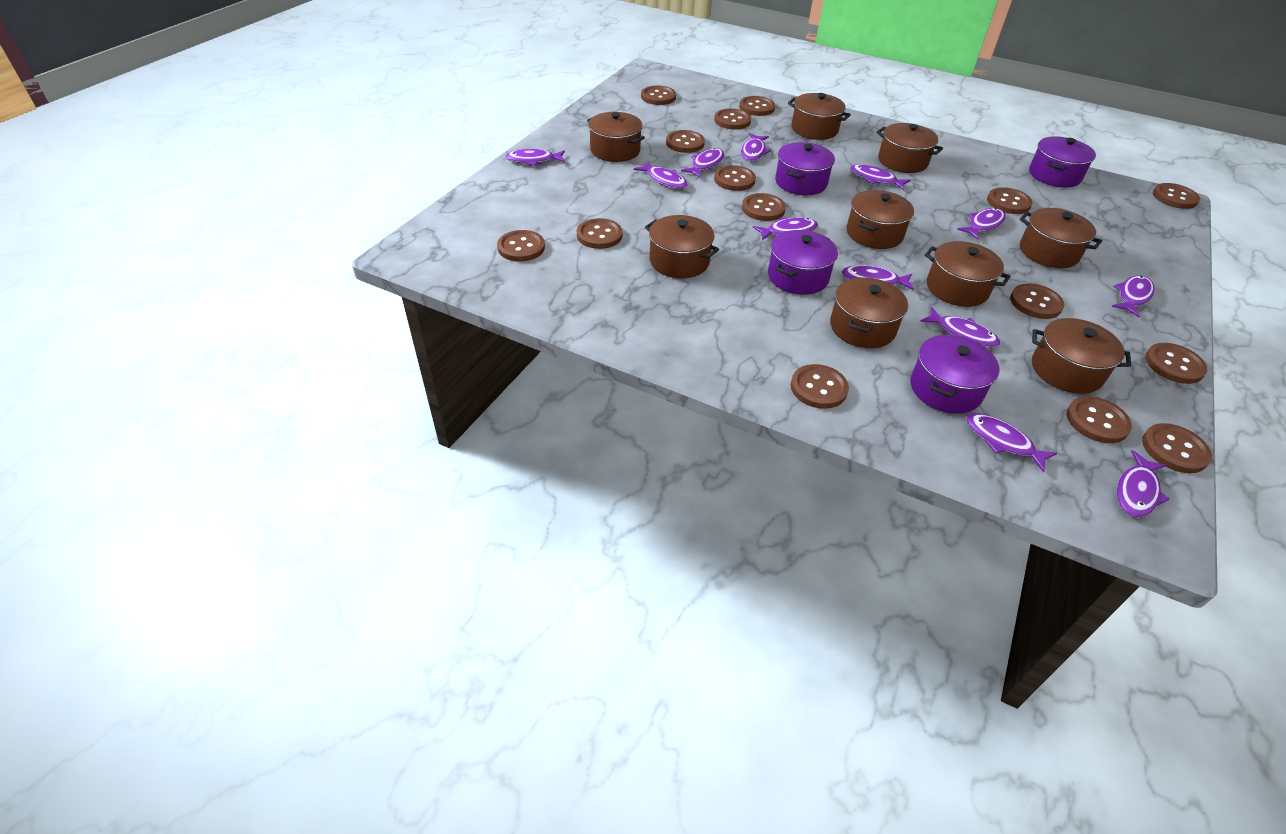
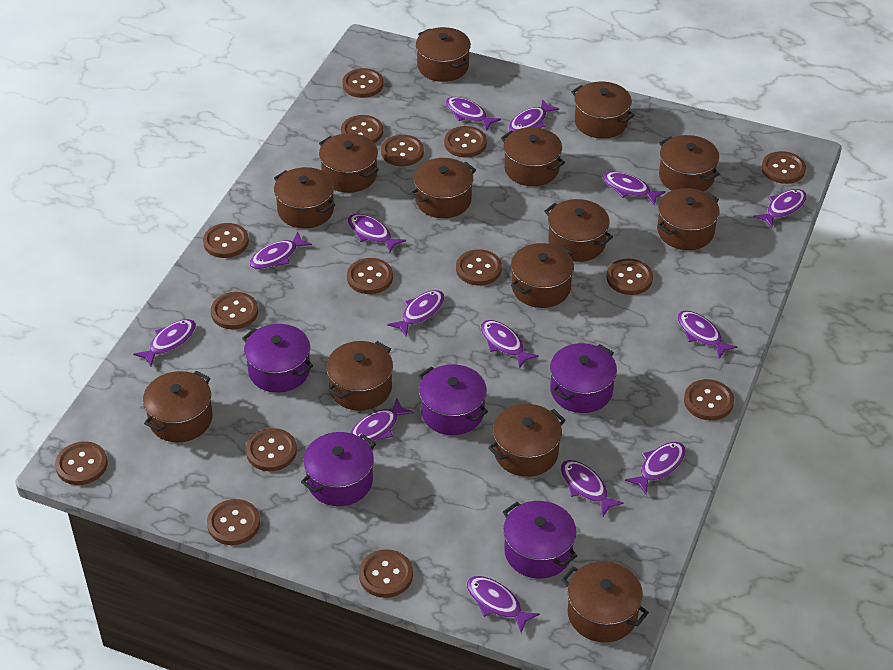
brown pot: 9 -> 14
purple fish: 12 -> 14
purple pot: 4 -> 5

